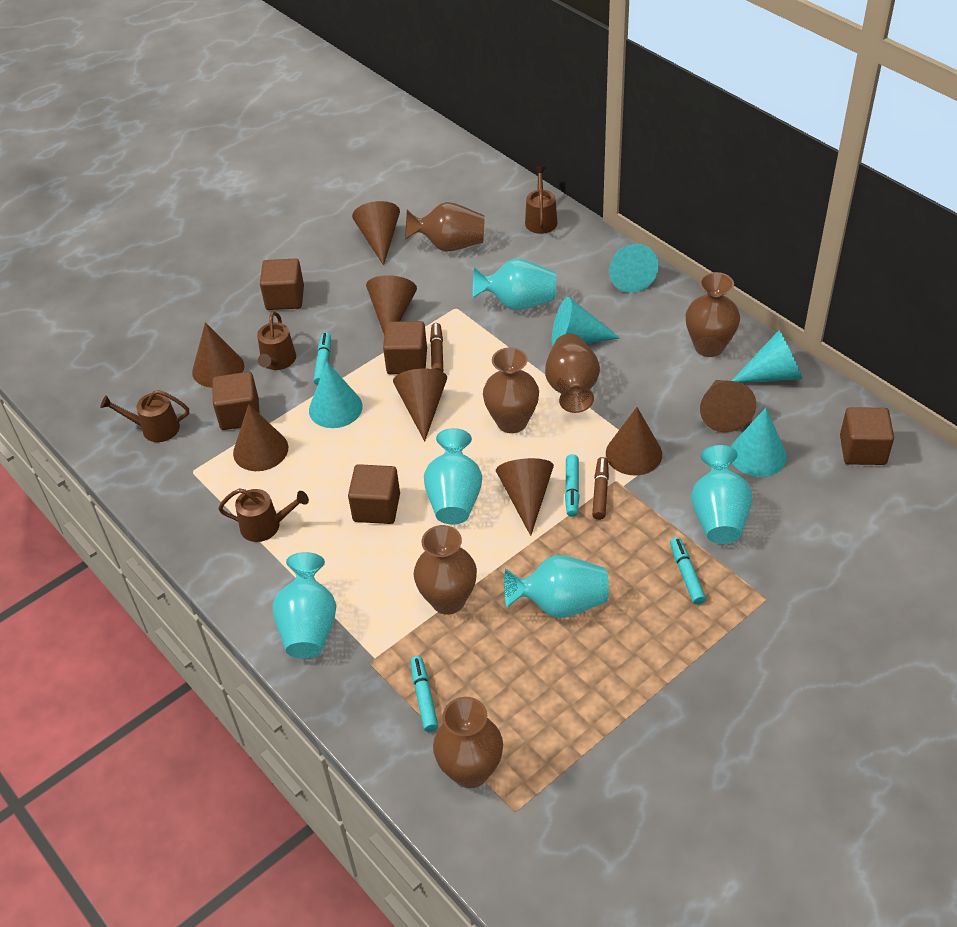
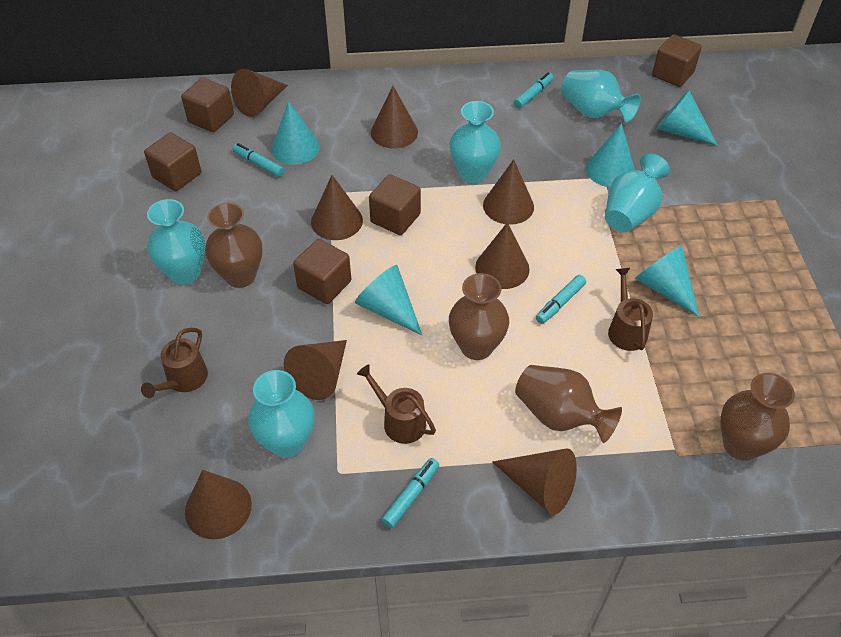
brown marker: 2 -> 0
brown vase: 6 -> 4
brown watering can: 4 -> 3

